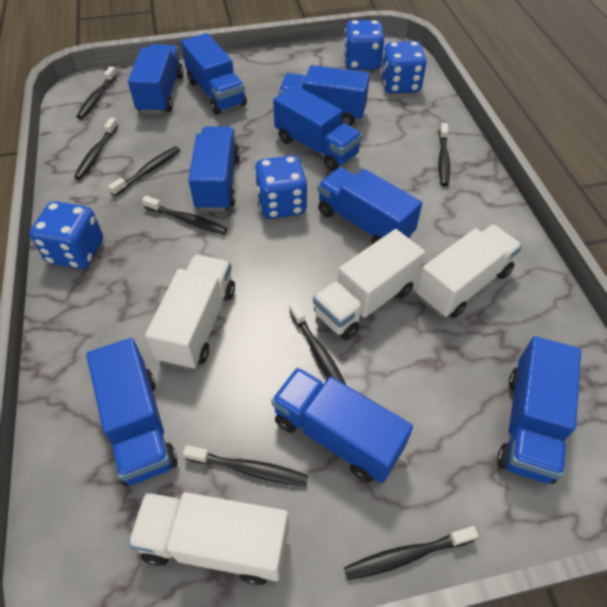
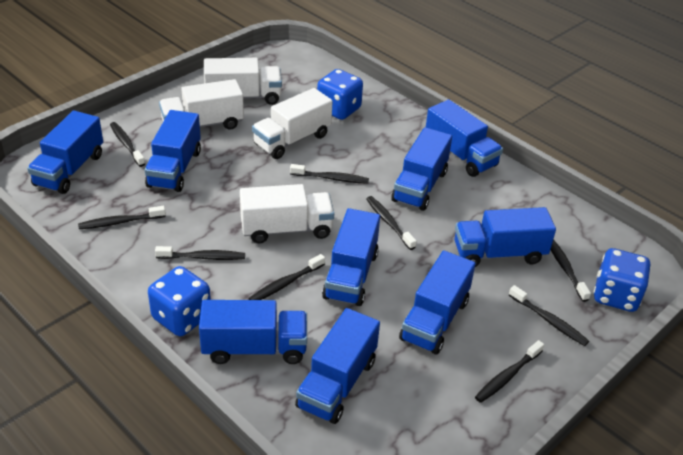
black toothbrush: 8 -> 9
blue dice: 4 -> 3

